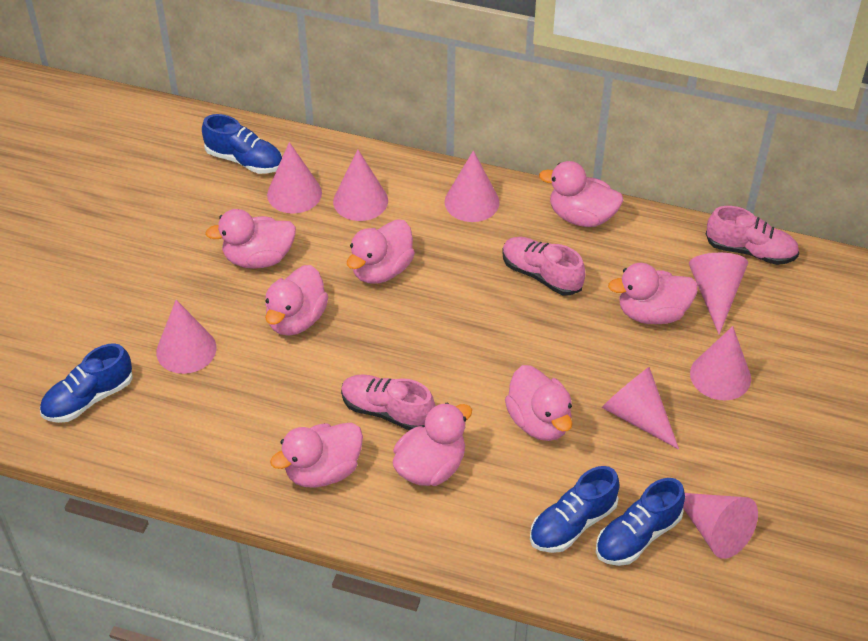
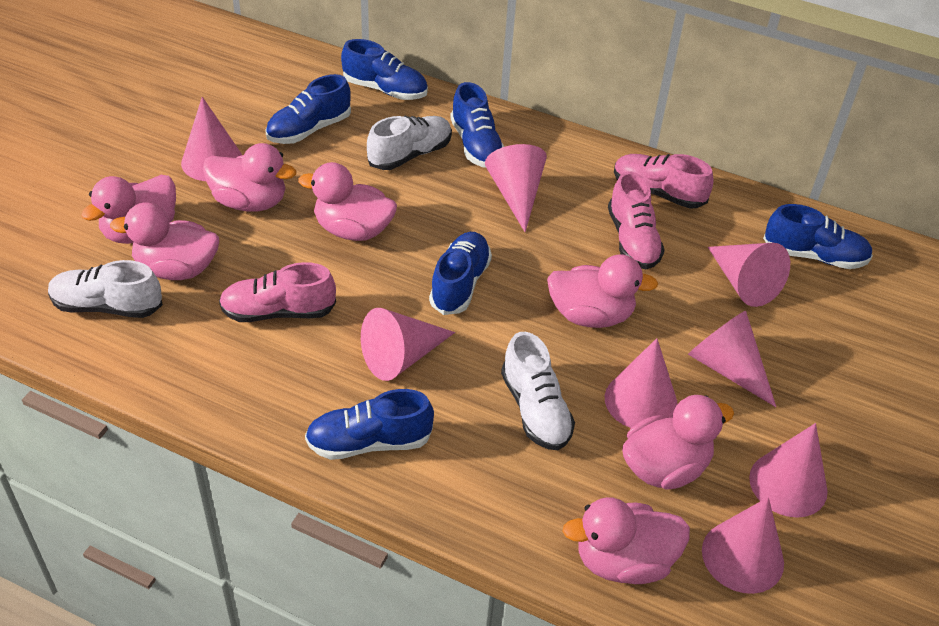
blue shoe: 4 -> 6
pink duck: 8 -> 7
white shoe: 0 -> 3

